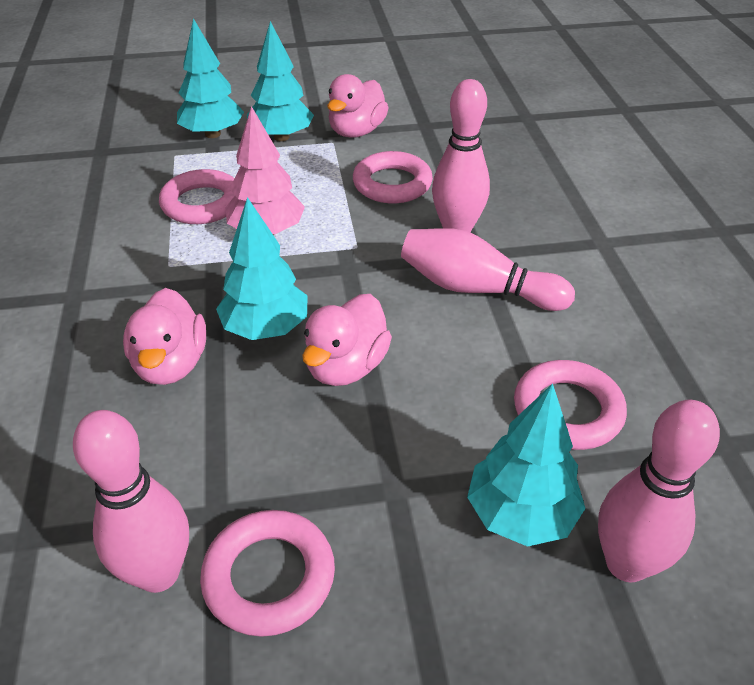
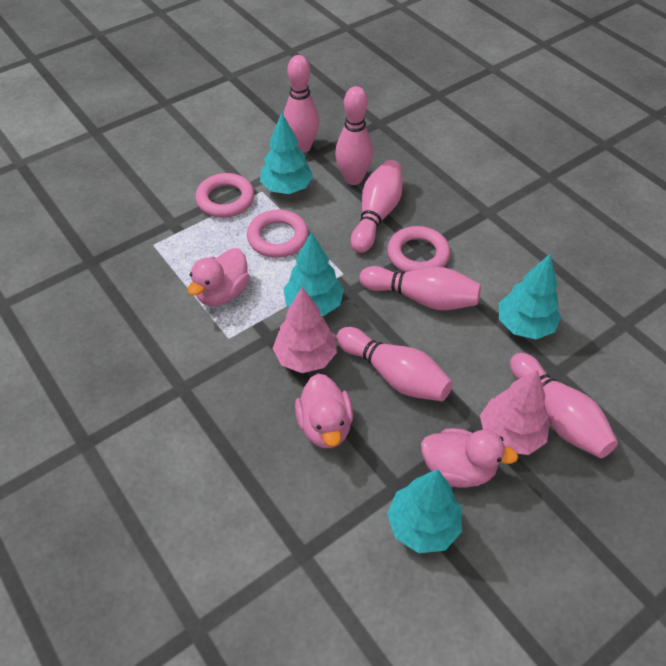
pink bowling pin: 4 -> 6
pink ring: 4 -> 3
pink tree: 1 -> 2

